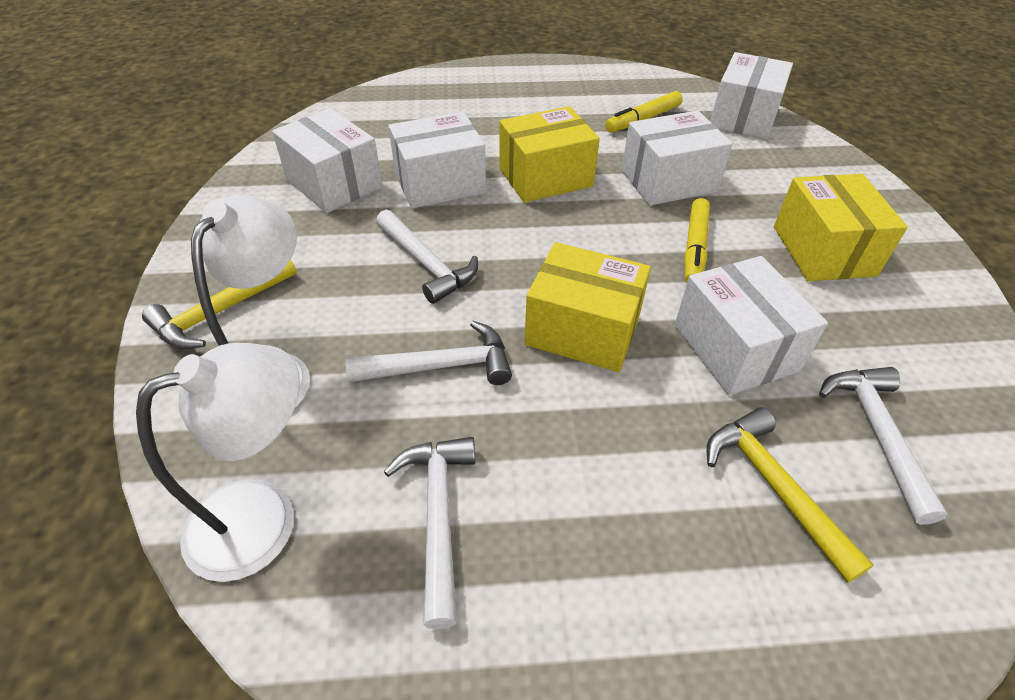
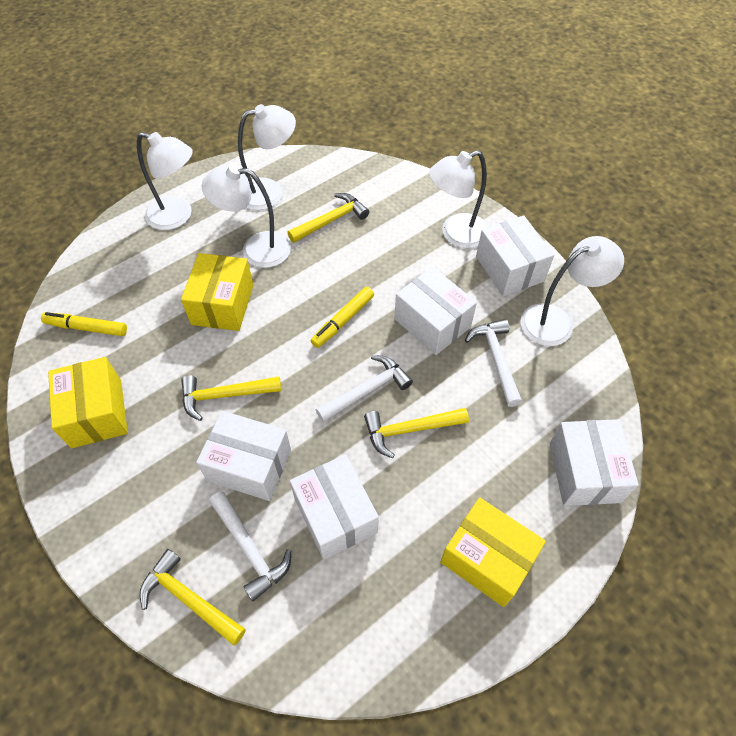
white hammer: 4 -> 3
white lamp: 2 -> 5
yellow hammer: 2 -> 4

